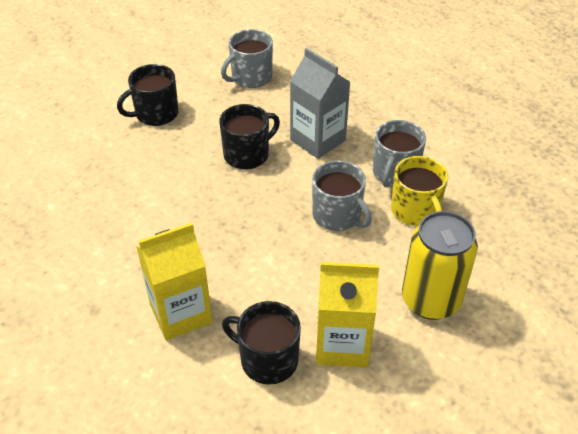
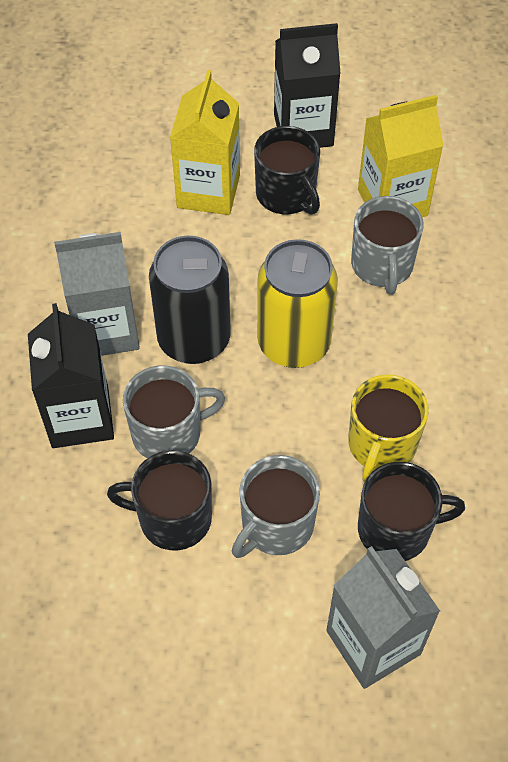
black can: 0 -> 1
black carton: 0 -> 2
grey carton: 1 -> 2

